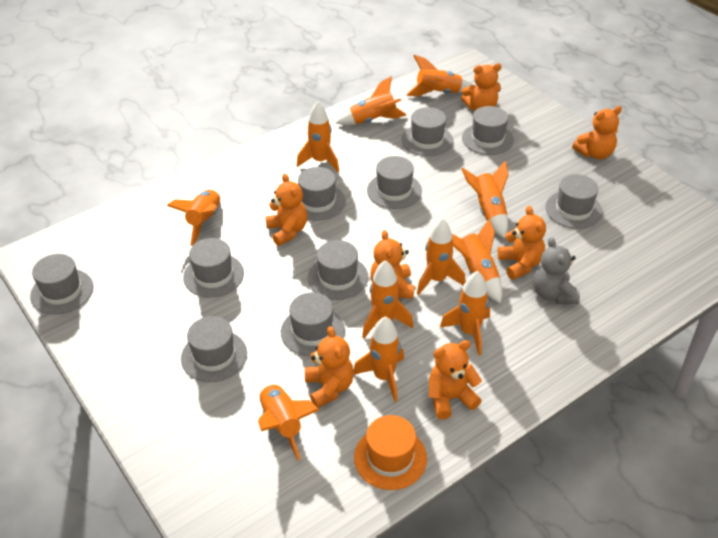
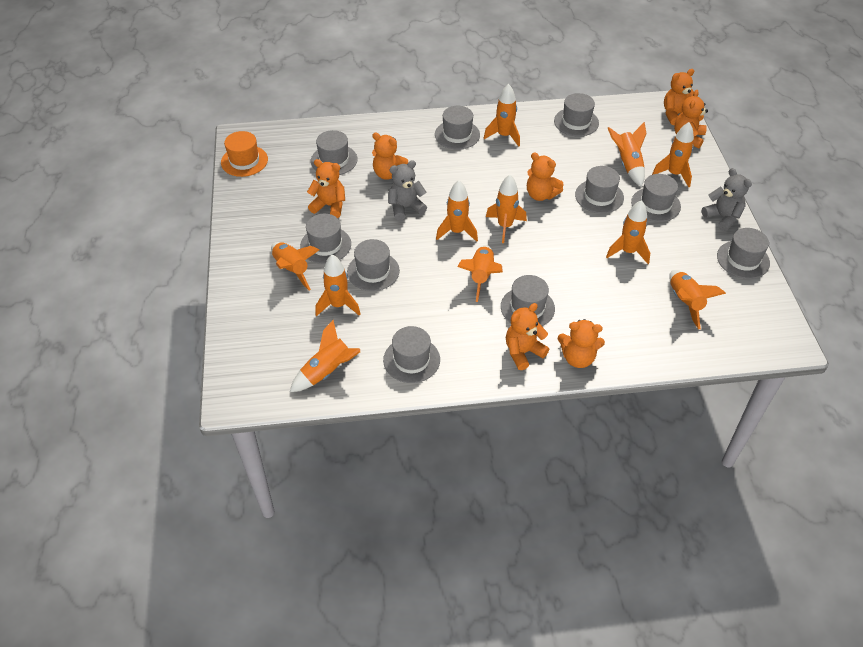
grey teddy bear: 1 -> 2

